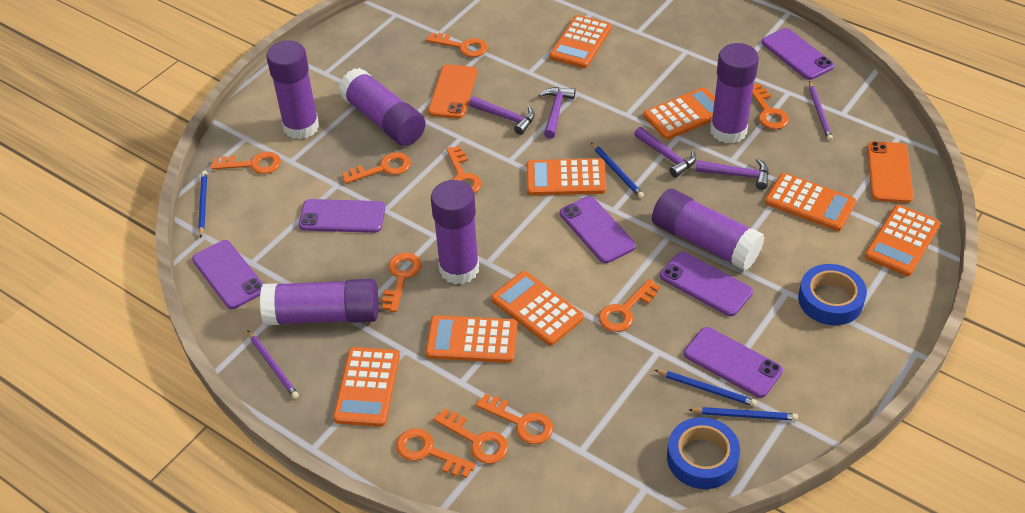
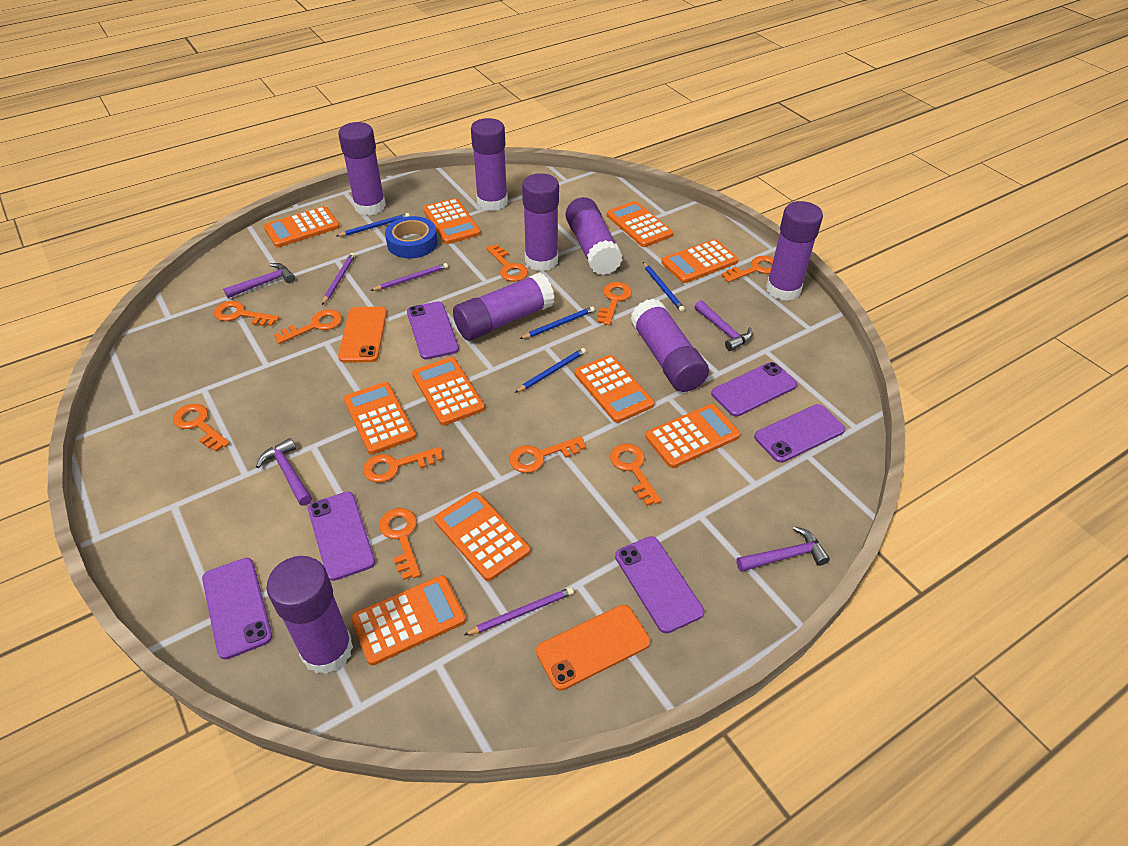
blue tape: 2 -> 1
orange calculator: 8 -> 10
purple glue stick: 6 -> 8
purple pencil: 2 -> 3

